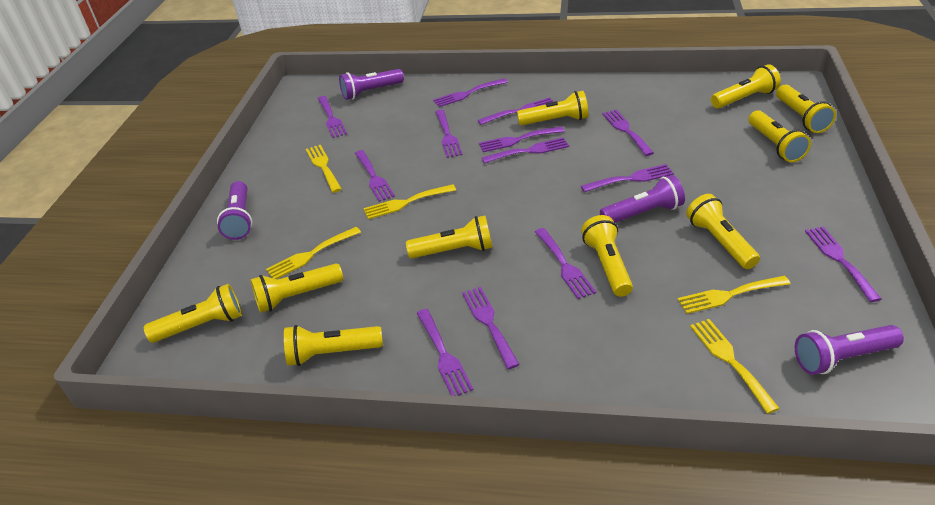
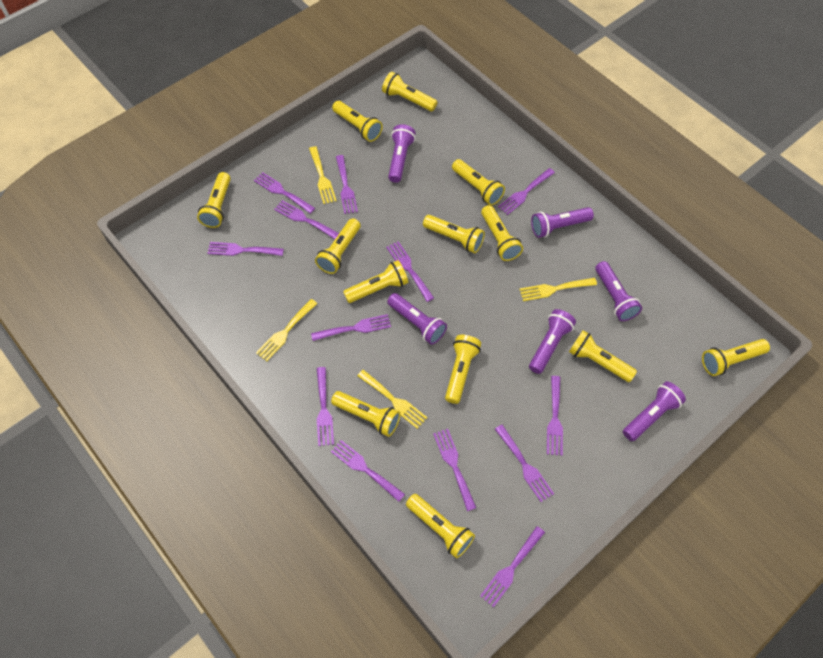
purple flashlight: 4 -> 6
yellow flashlight: 10 -> 13
yellow fork: 5 -> 4

